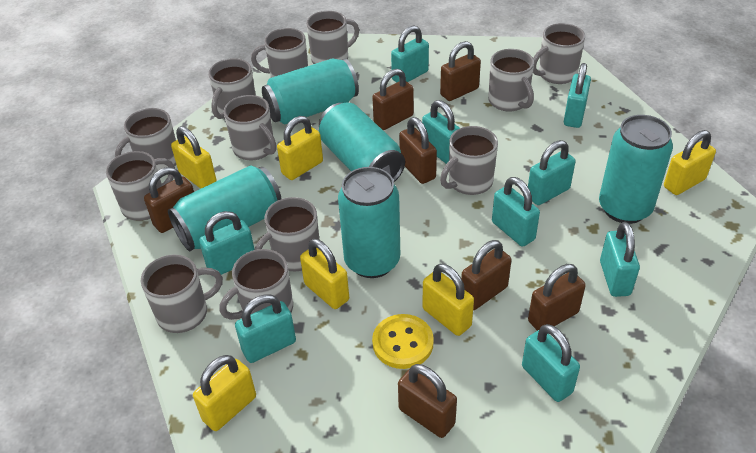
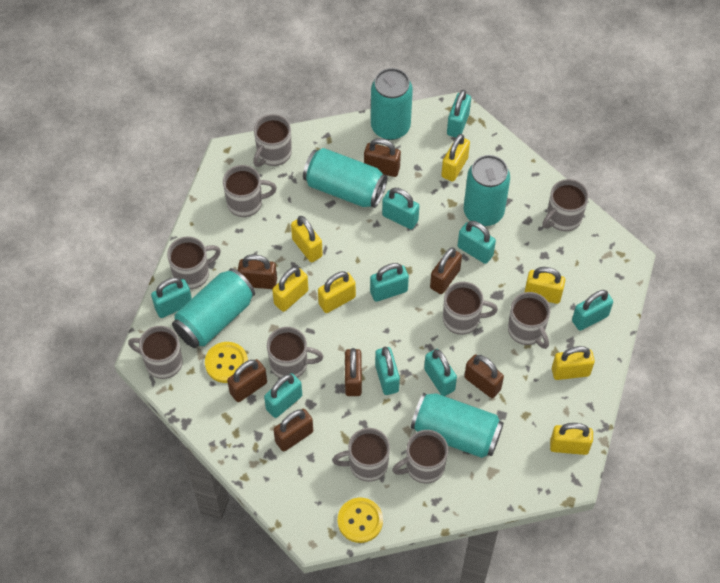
grey mug: 12 -> 10
yellow button: 1 -> 2
yellow padlock: 6 -> 7

